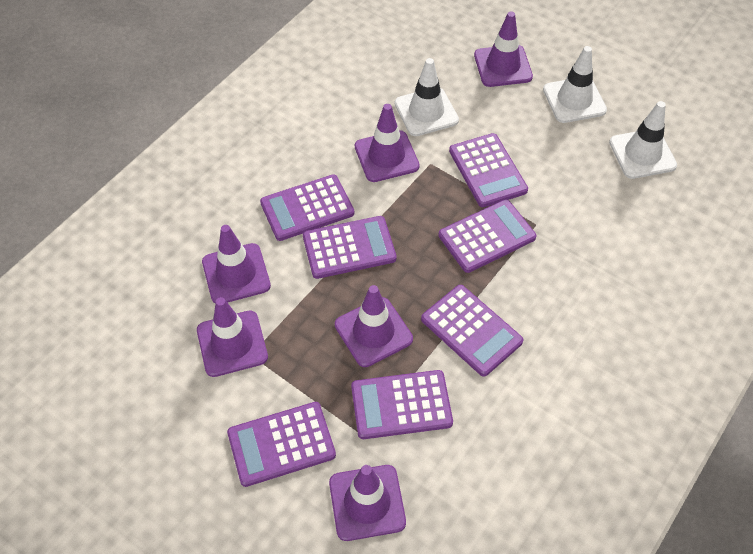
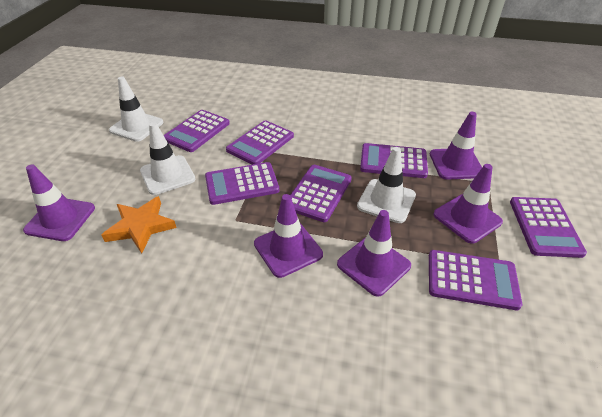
orange star: 0 -> 1
purple traffic cone: 6 -> 5

